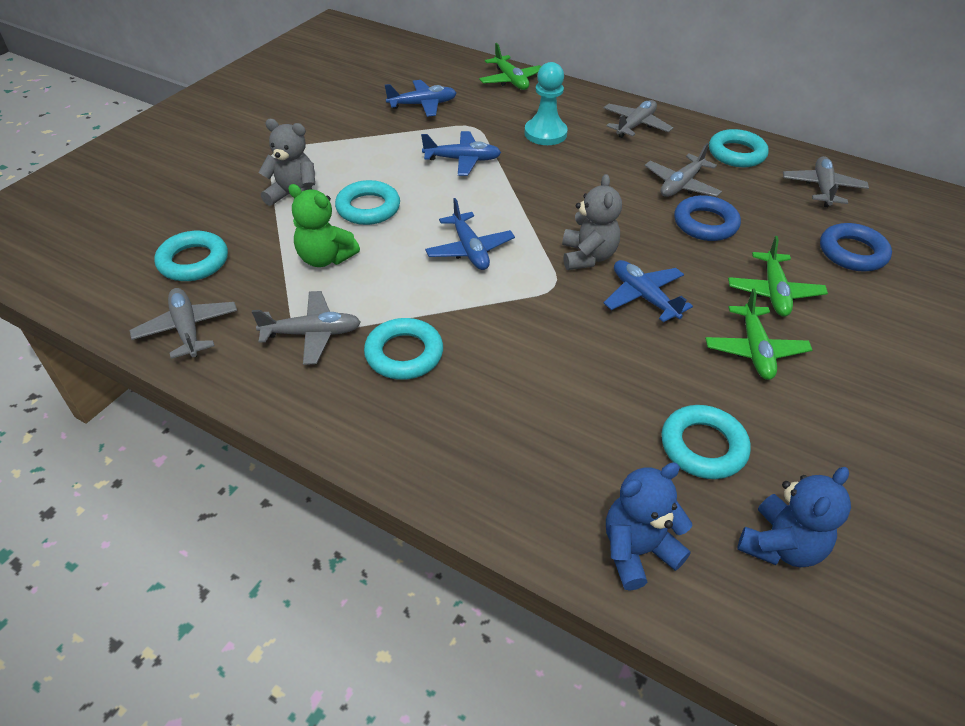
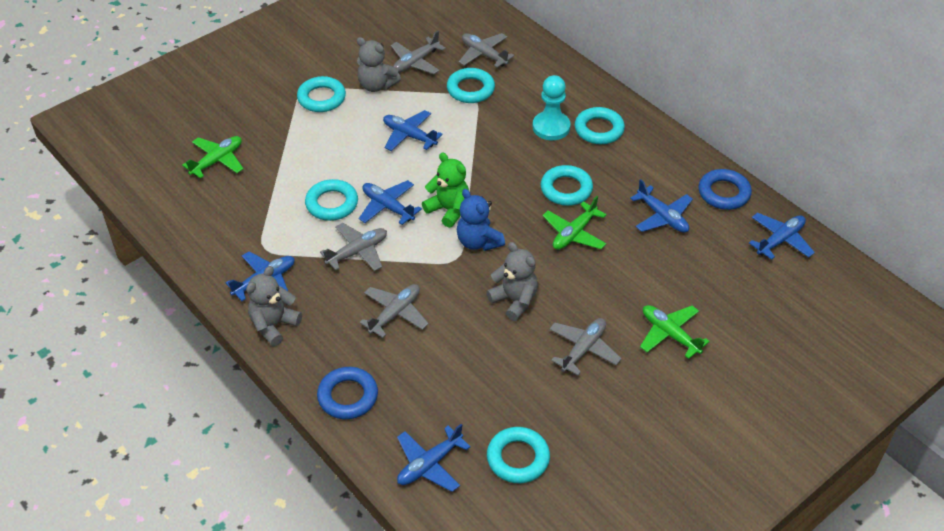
blue plane: 4 -> 6
blue teddy bear: 2 -> 1
grey teddy bear: 2 -> 3
turquoise ring: 5 -> 6

